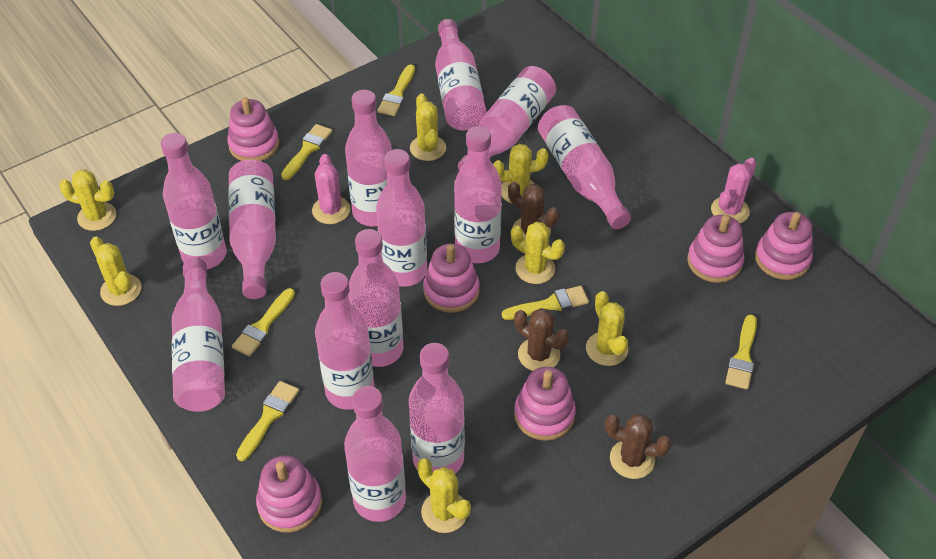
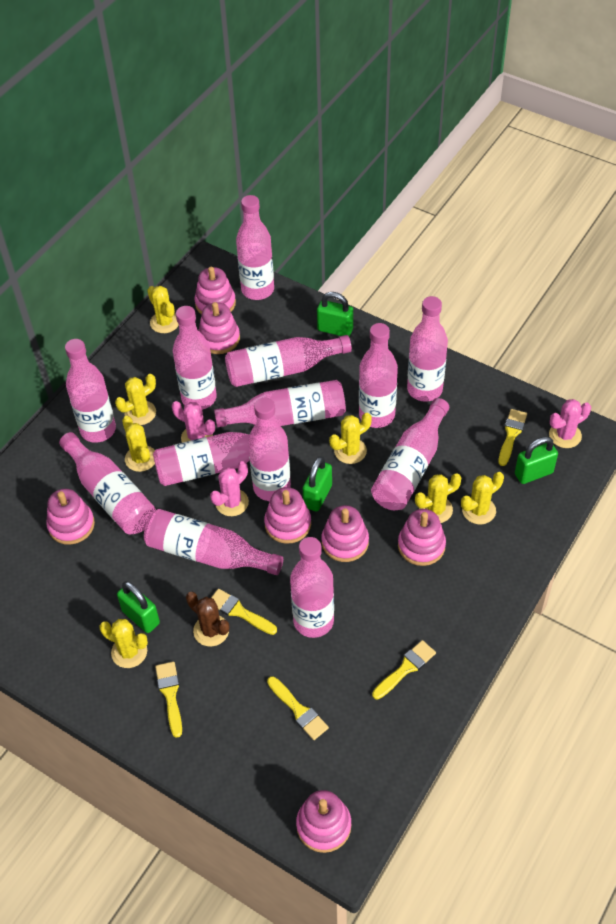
brown cactus: 3 -> 1
green padlock: 0 -> 4
pink cactus: 2 -> 3
pink stacking toy: 6 -> 7
yellow brush: 6 -> 5

